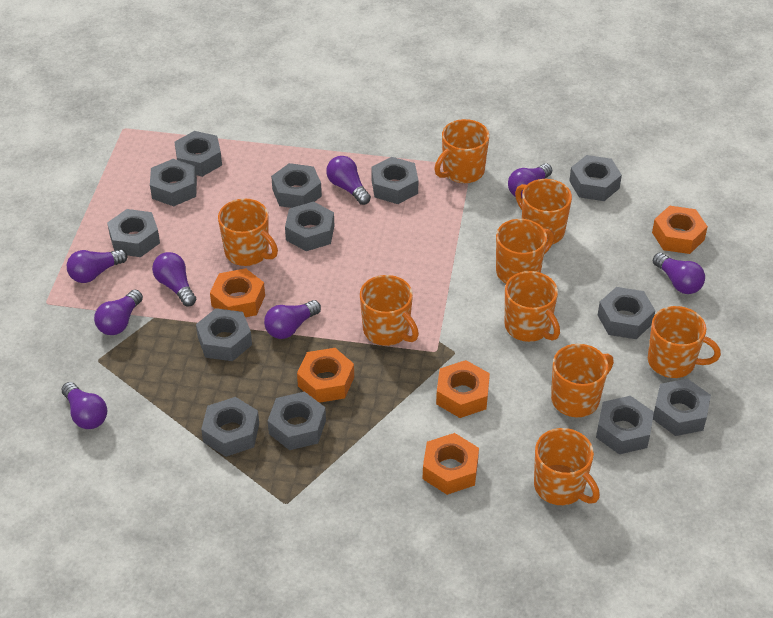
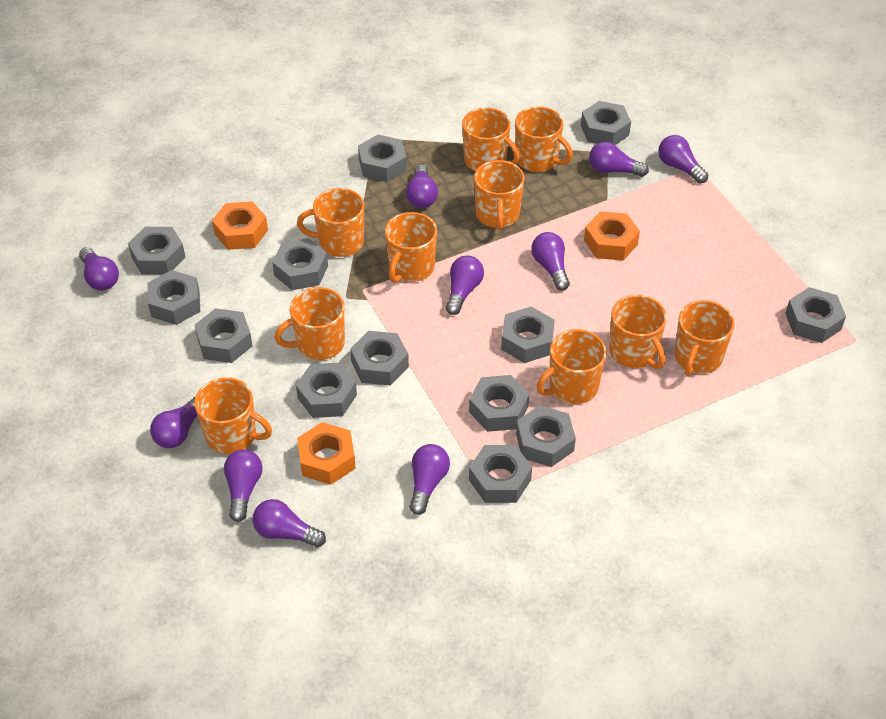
orange mug: 9 -> 10
orange nut: 5 -> 3
purple light bulb: 8 -> 10

